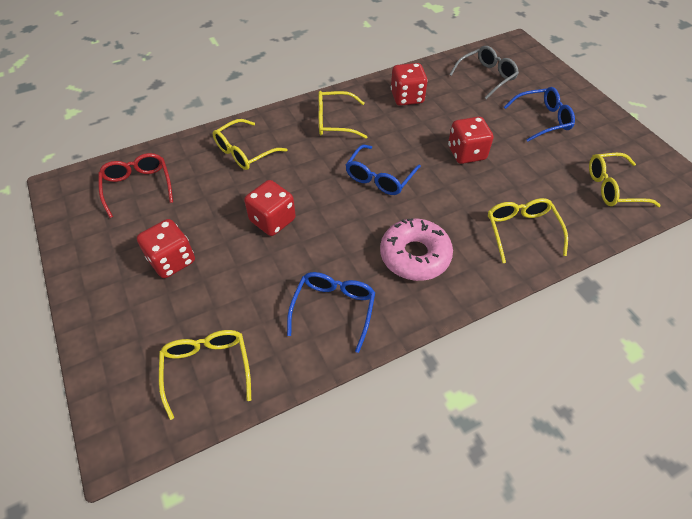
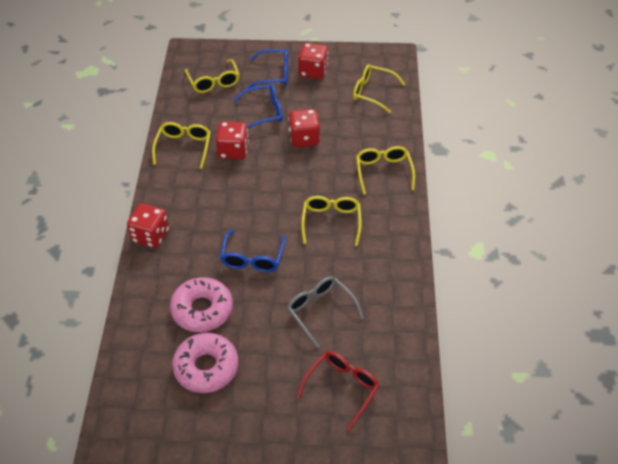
pink donut: 1 -> 2

